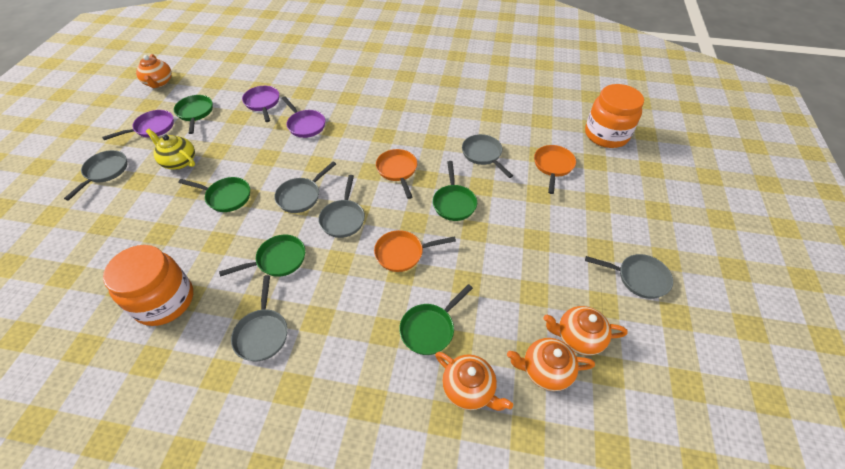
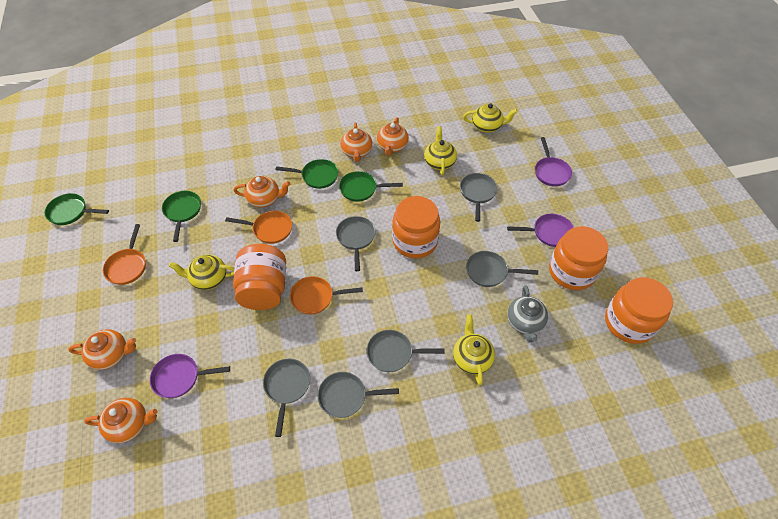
green pan: 5 -> 4
grey teapot: 0 -> 1
orange jar: 2 -> 4
orange teapot: 4 -> 5
yellow teapot: 1 -> 4

